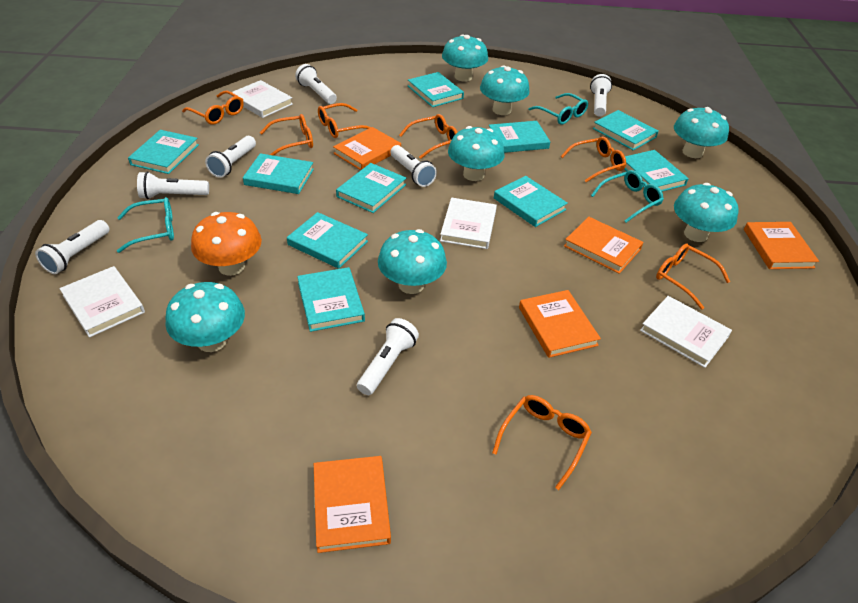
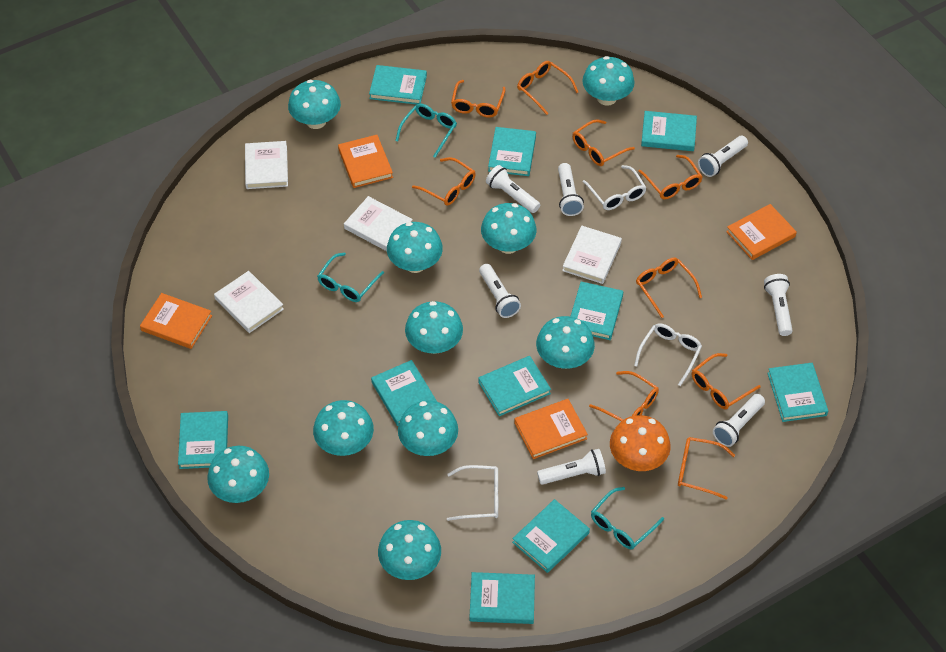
orange book: 5 -> 4
orange glasses: 7 -> 9
turquoise mushroom: 7 -> 10
white glasses: 0 -> 3

